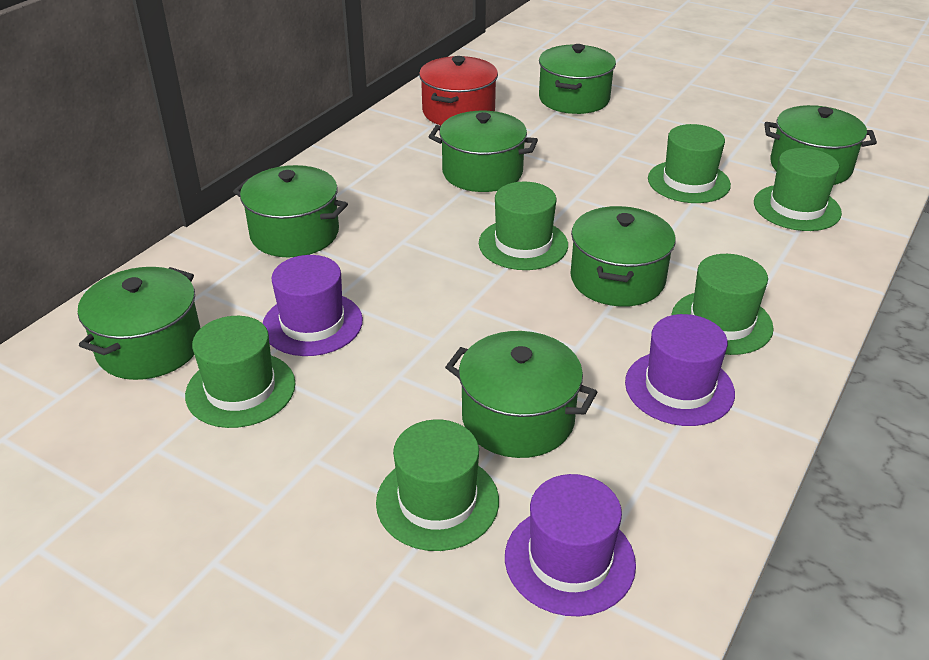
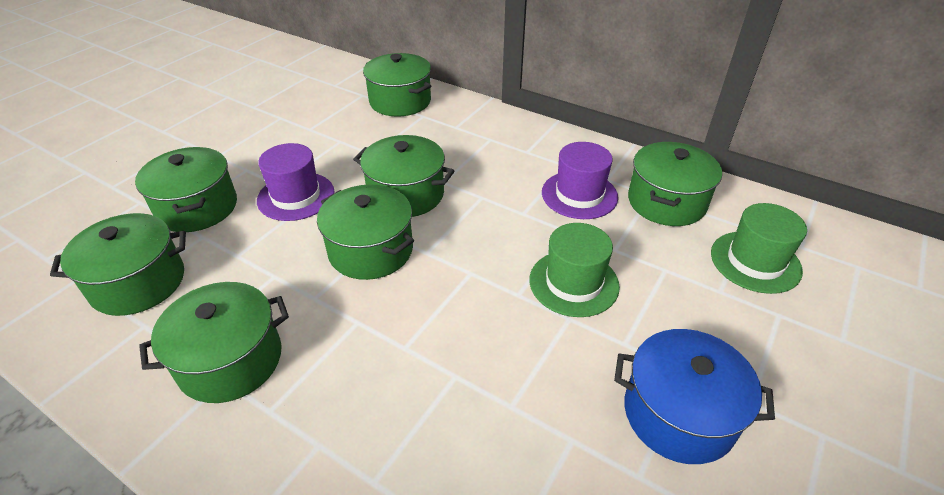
blue pot: 0 -> 1
green hat: 6 -> 2
purple hat: 3 -> 2
red pot: 1 -> 0

